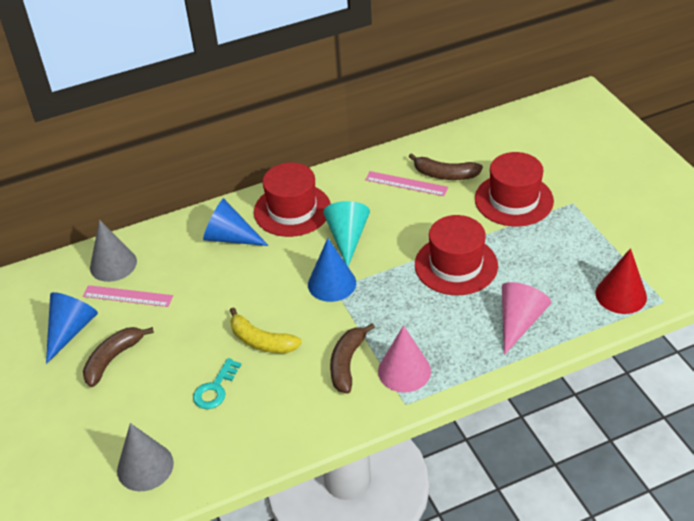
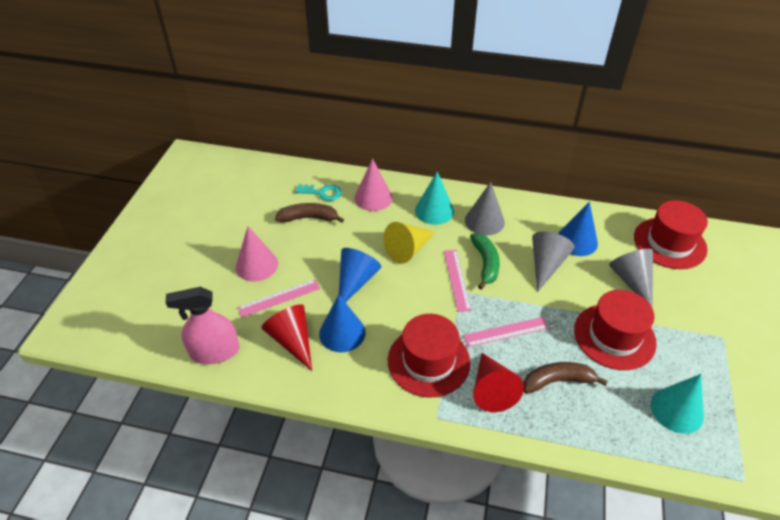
brown banana: 3 -> 2
green banana: 0 -> 1
grey cone: 2 -> 3
pink ruler: 2 -> 3
pink spray bottle: 0 -> 1
red cone: 1 -> 2
turquoise cone: 1 -> 2
yellow banana: 1 -> 0
yellow cone: 0 -> 1

